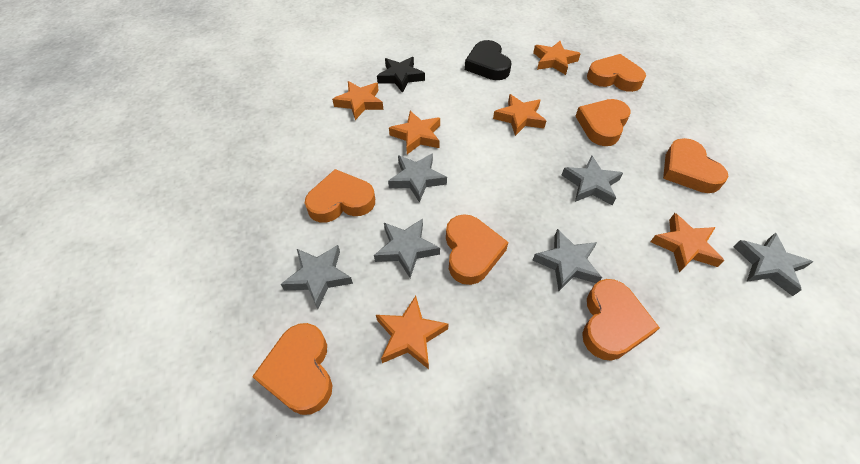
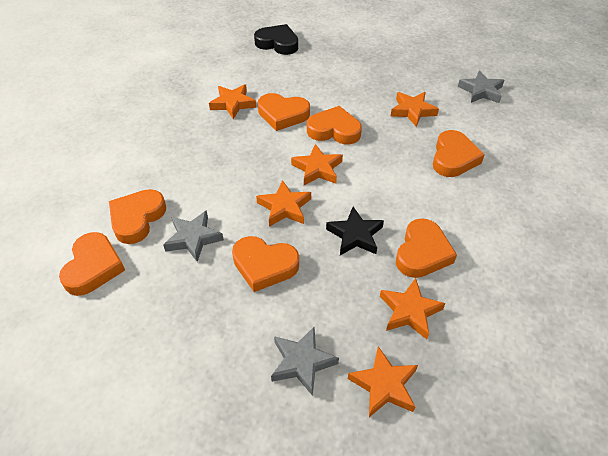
grey star: 6 -> 3

